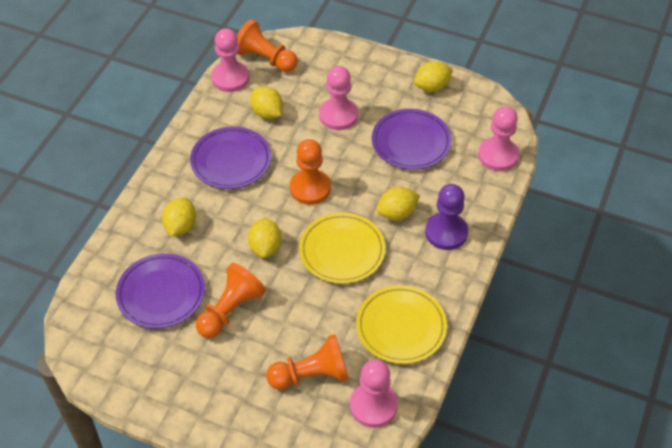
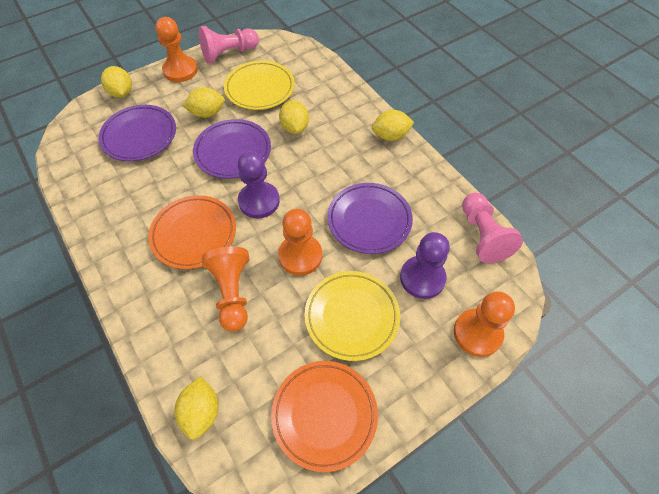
orange plate: 0 -> 2
pink pawn: 4 -> 2
purple pawn: 1 -> 2

